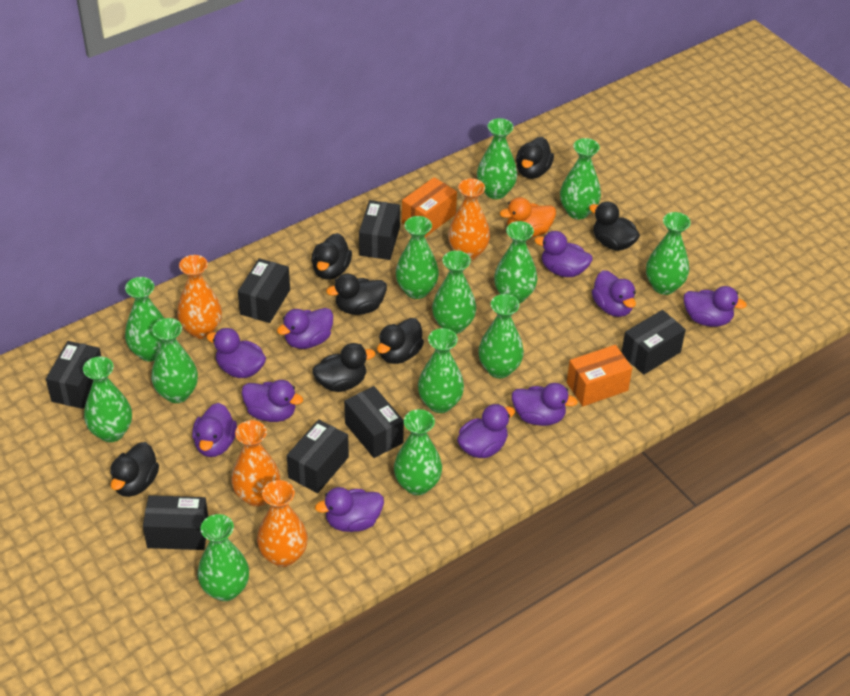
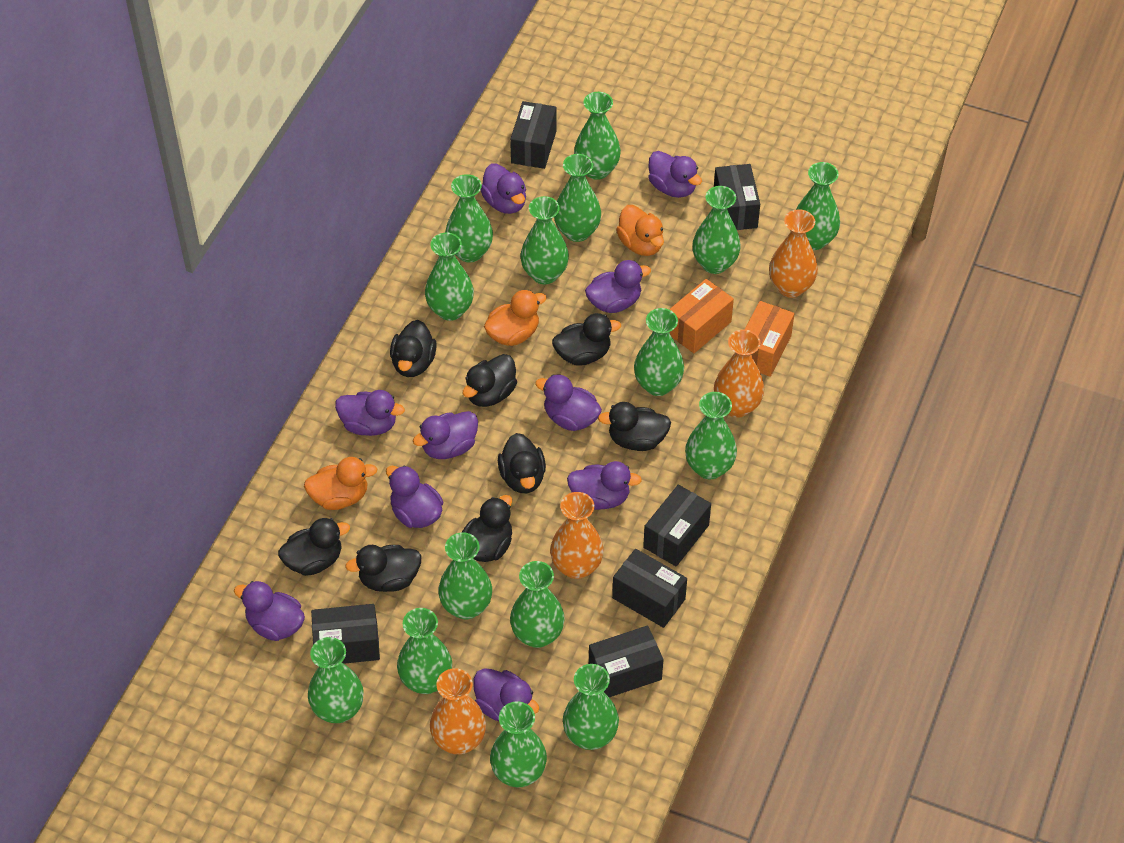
black box: 7 -> 6
black duck: 7 -> 8
green vase: 13 -> 15
orange duck: 1 -> 3

